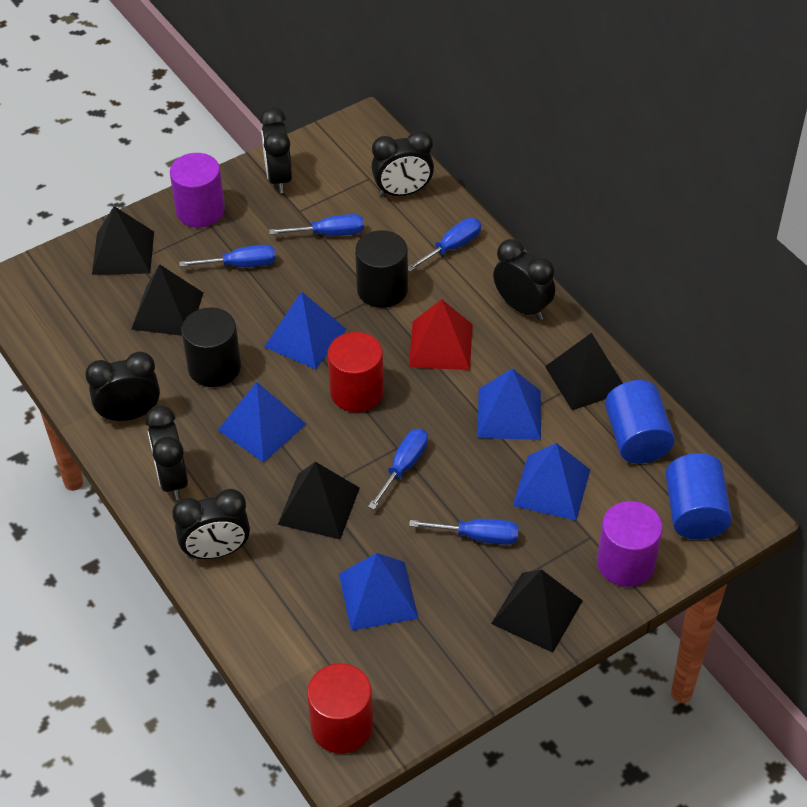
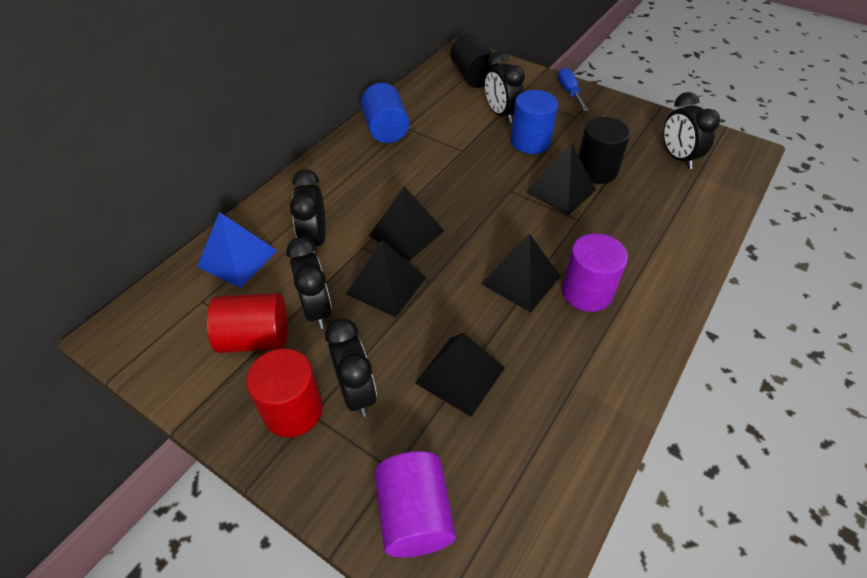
black clock: 6 -> 5
blue pyramid: 5 -> 1
blue screwdriver: 5 -> 1
red pyramid: 1 -> 0

